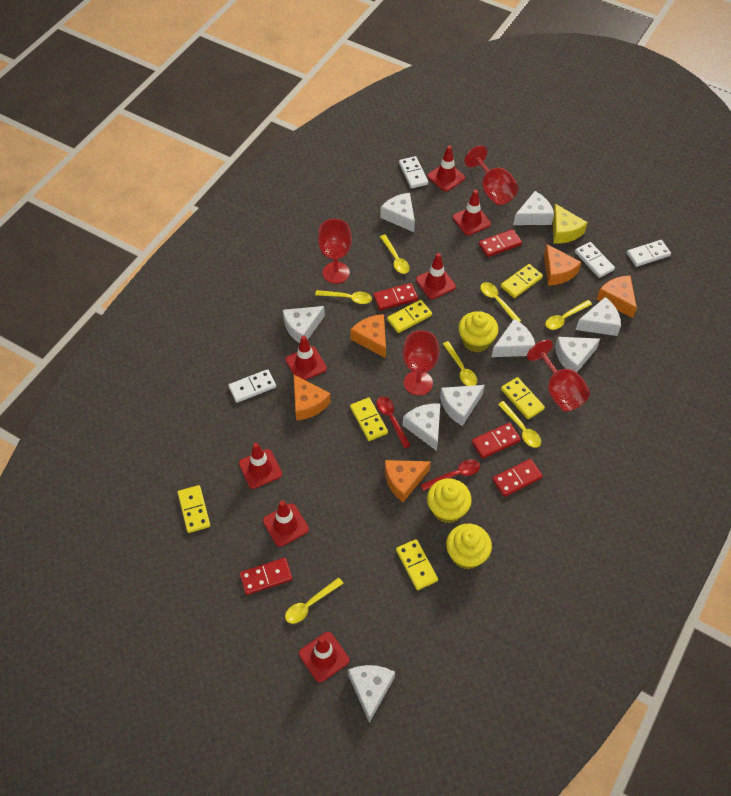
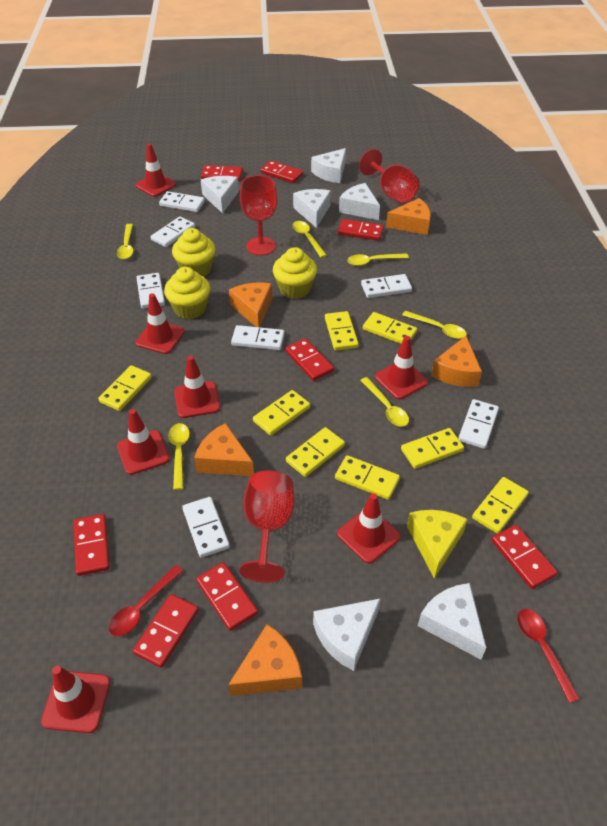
red domino: 5 -> 8
red goblet: 4 -> 3
white cheese: 9 -> 6
white domino: 4 -> 7
yellow domino: 6 -> 8
yellow spoon: 7 -> 6

